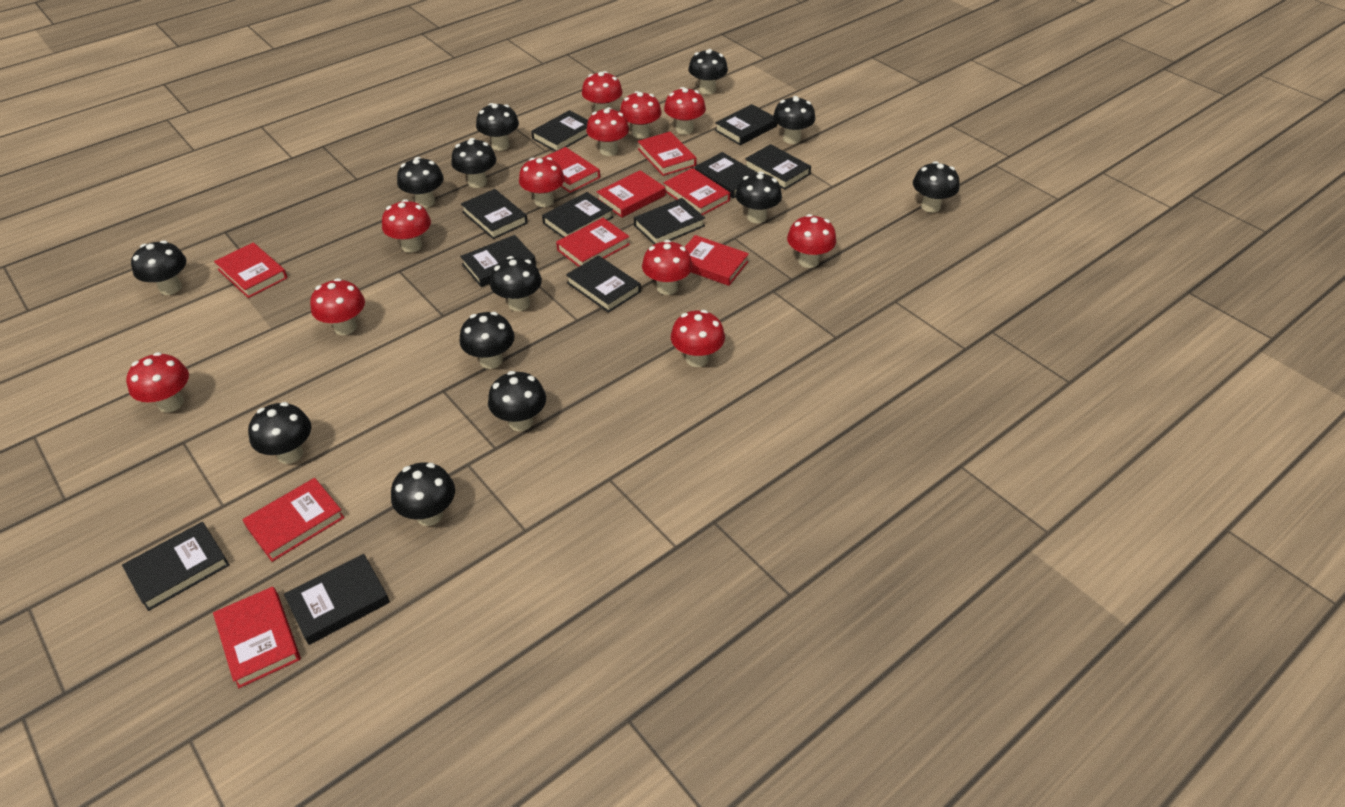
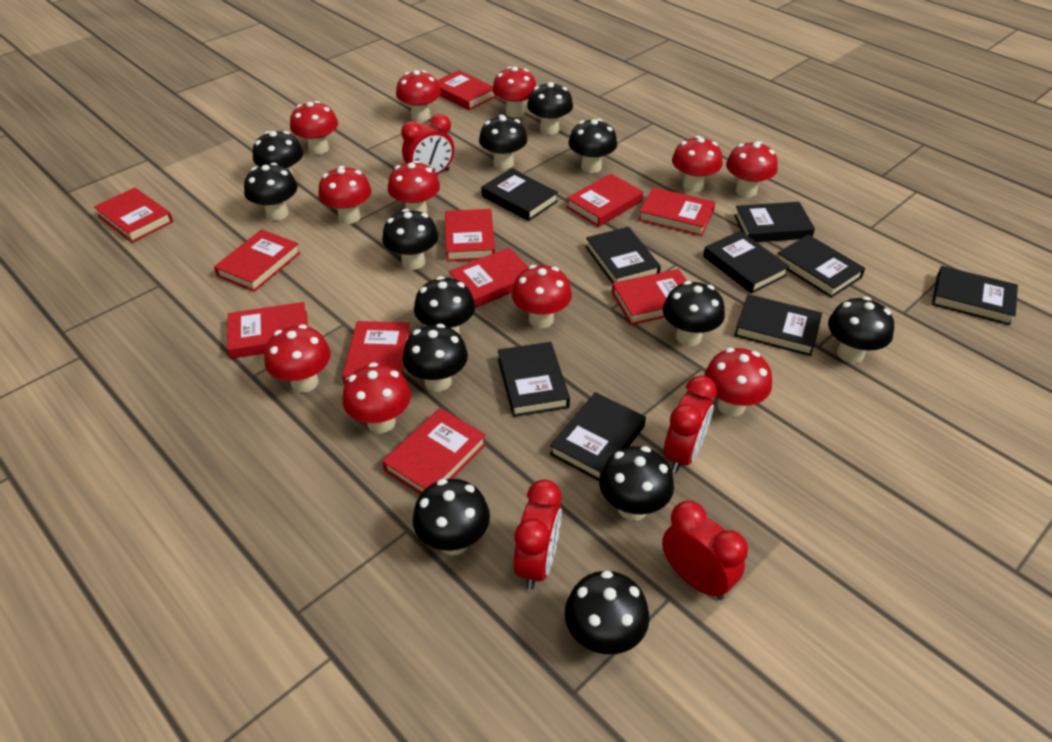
black book: 11 -> 9
red book: 9 -> 11
red clock: 0 -> 4

